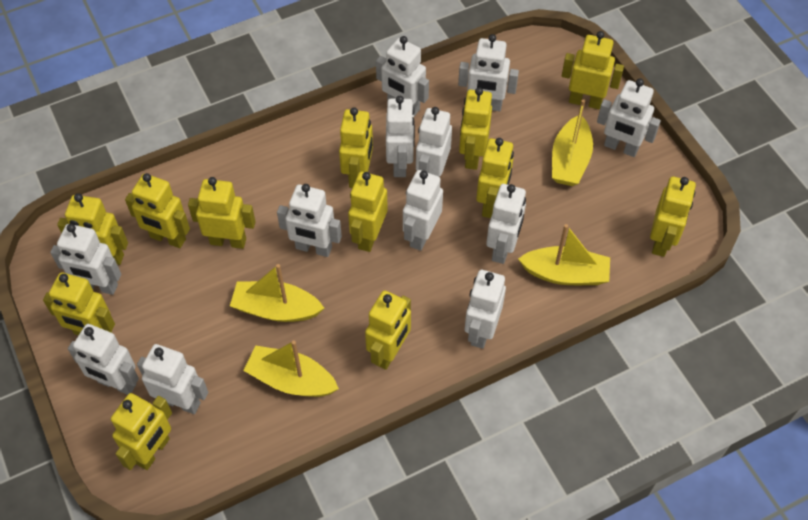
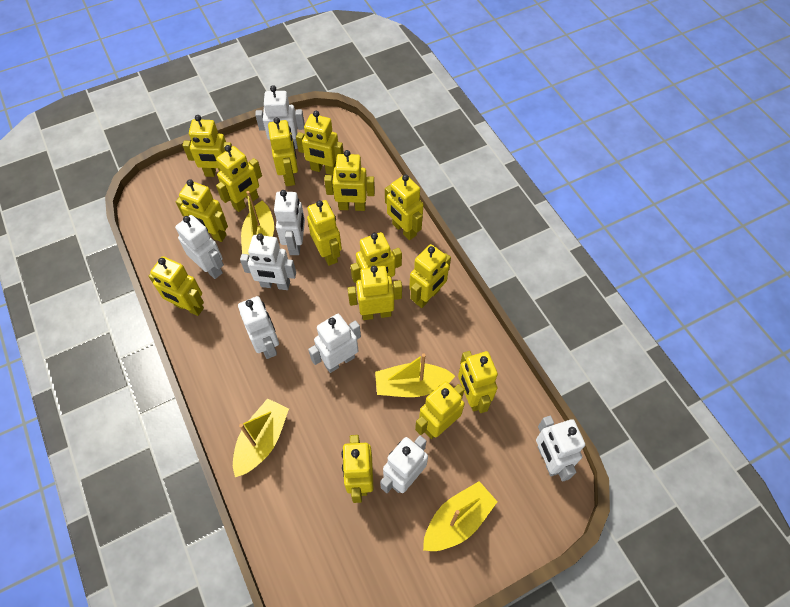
white robot: 12 -> 8
yellow robot: 12 -> 15

